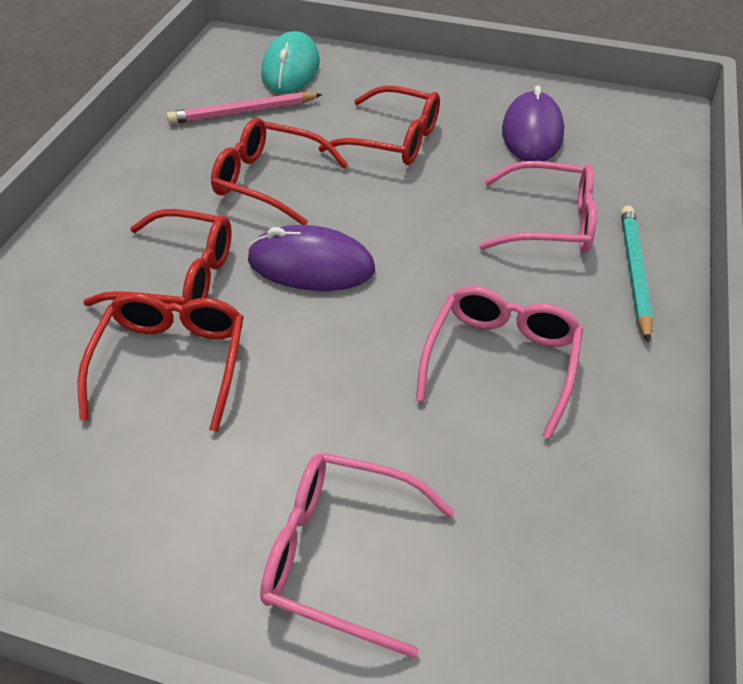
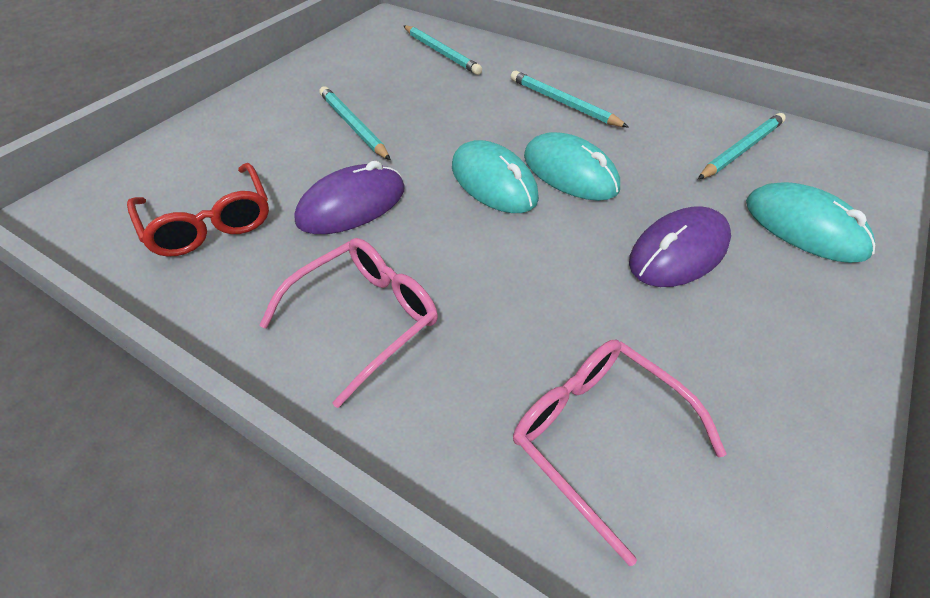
pink glasses: 3 -> 2
pink pencil: 1 -> 0
red glasses: 4 -> 1
turquoise mouse: 1 -> 3
turquoise pencil: 1 -> 4

